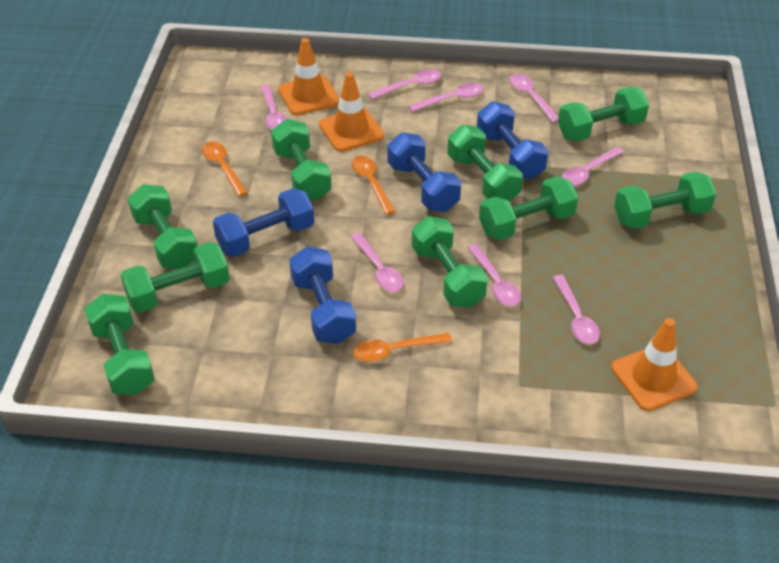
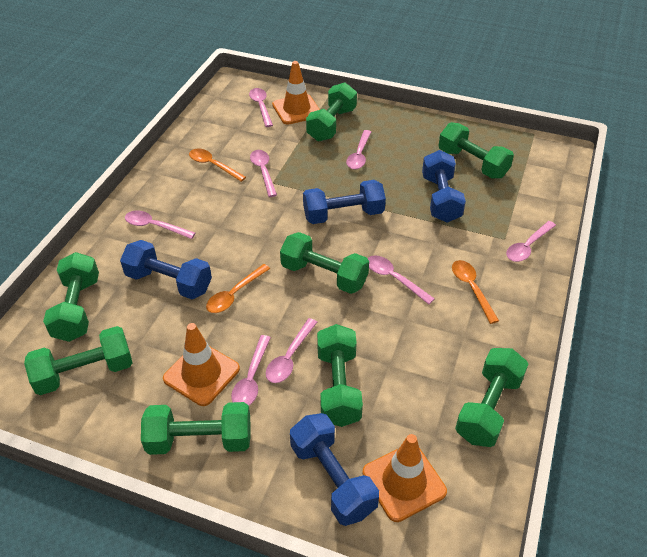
green dumbbell: 9 -> 8

